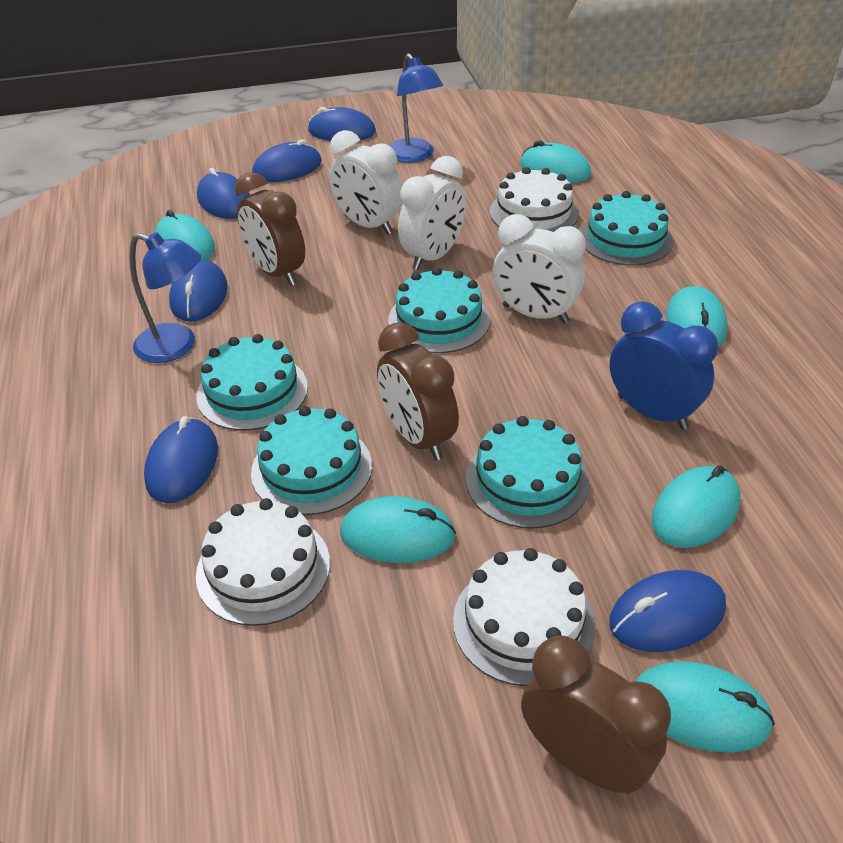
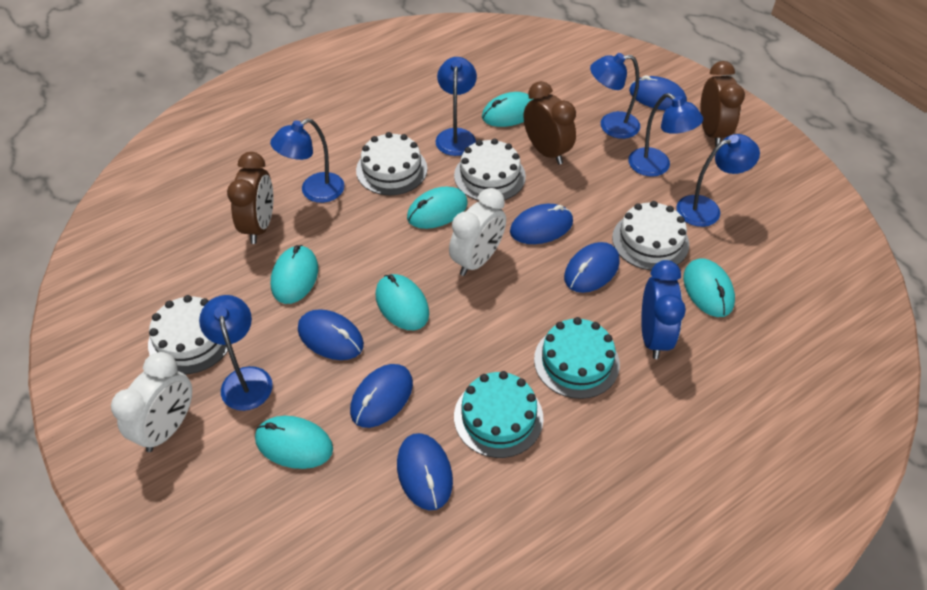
blue lamp: 2 -> 6
turquoise cake: 5 -> 2
white cake: 3 -> 4
white clock: 3 -> 2

